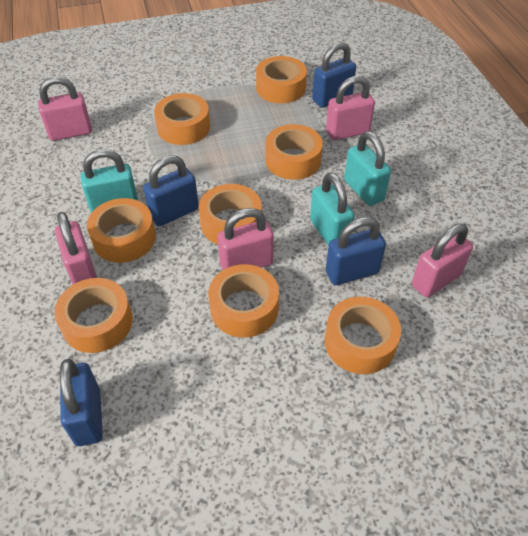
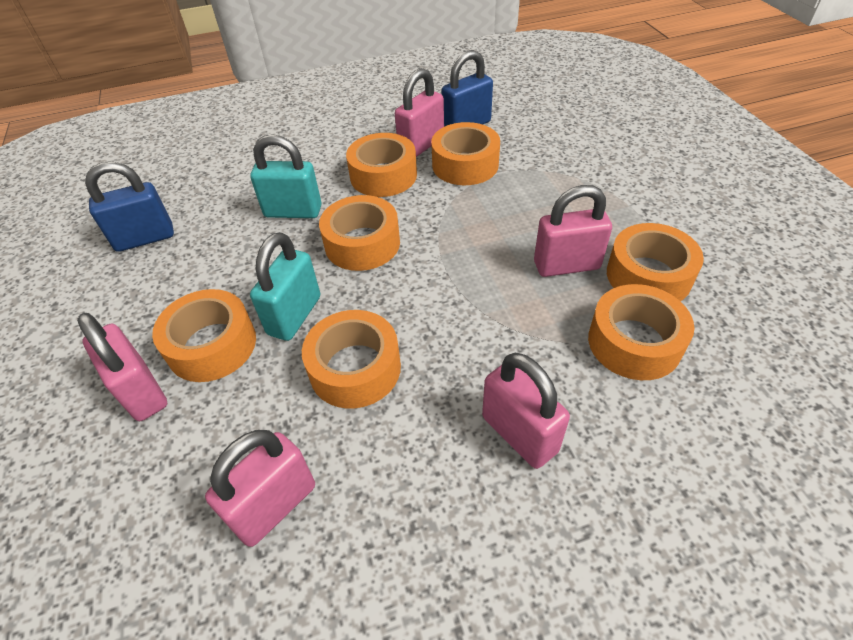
blue padlock: 4 -> 2
orange tape: 8 -> 7
turquoise padlock: 3 -> 2

